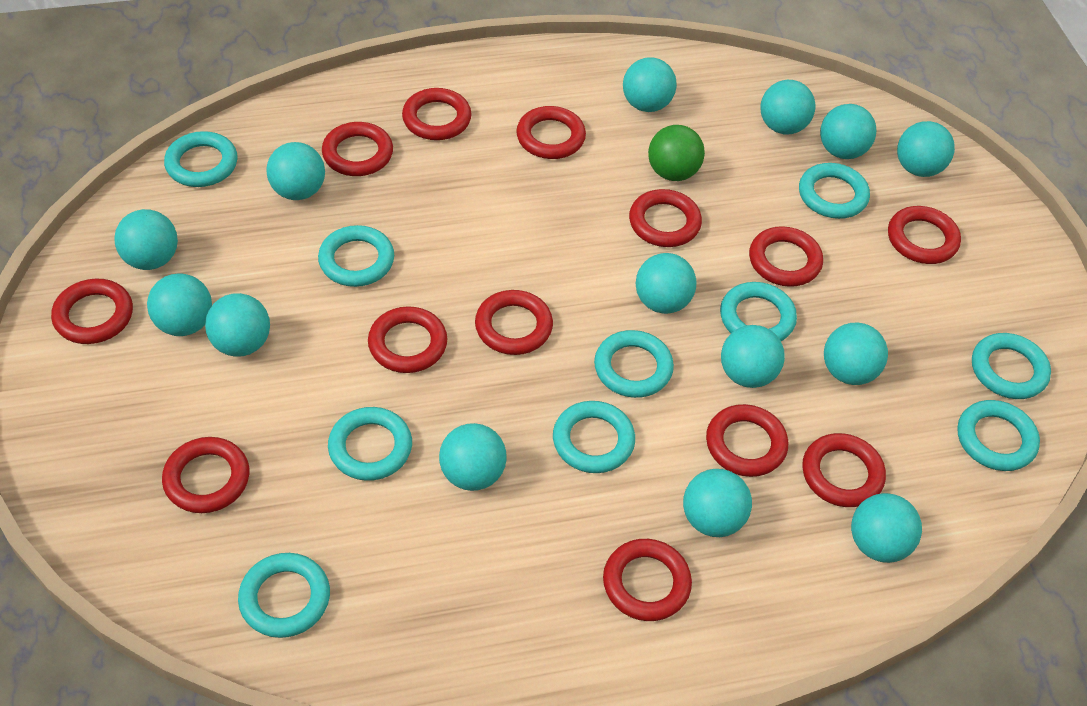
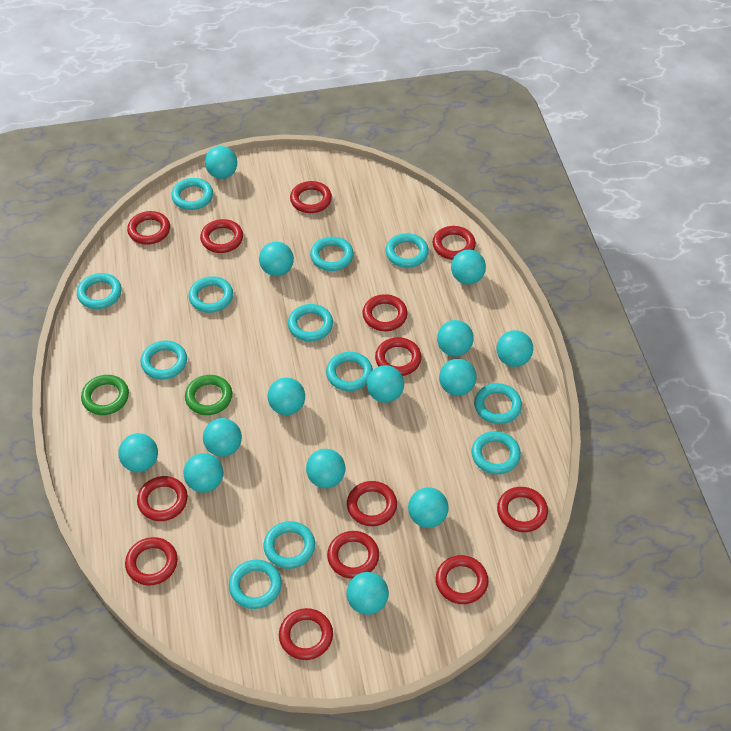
green ball: 1 -> 0
green ring: 0 -> 2
turquoise ring: 10 -> 12

